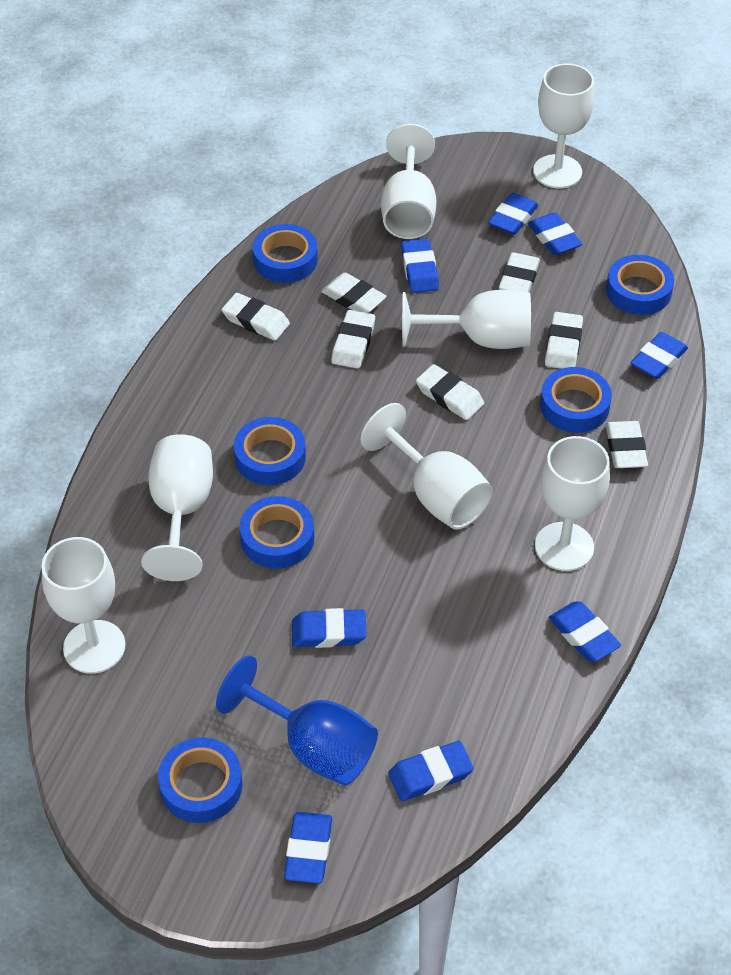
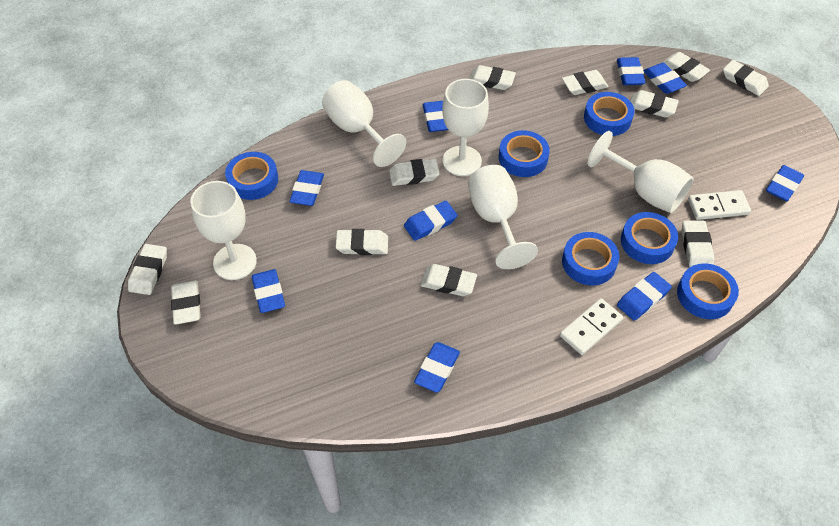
blue eraser: 8 -> 9
blue goblet: 1 -> 0
white domino: 0 -> 2
white eraser: 7 -> 11
white goblet: 7 -> 5

